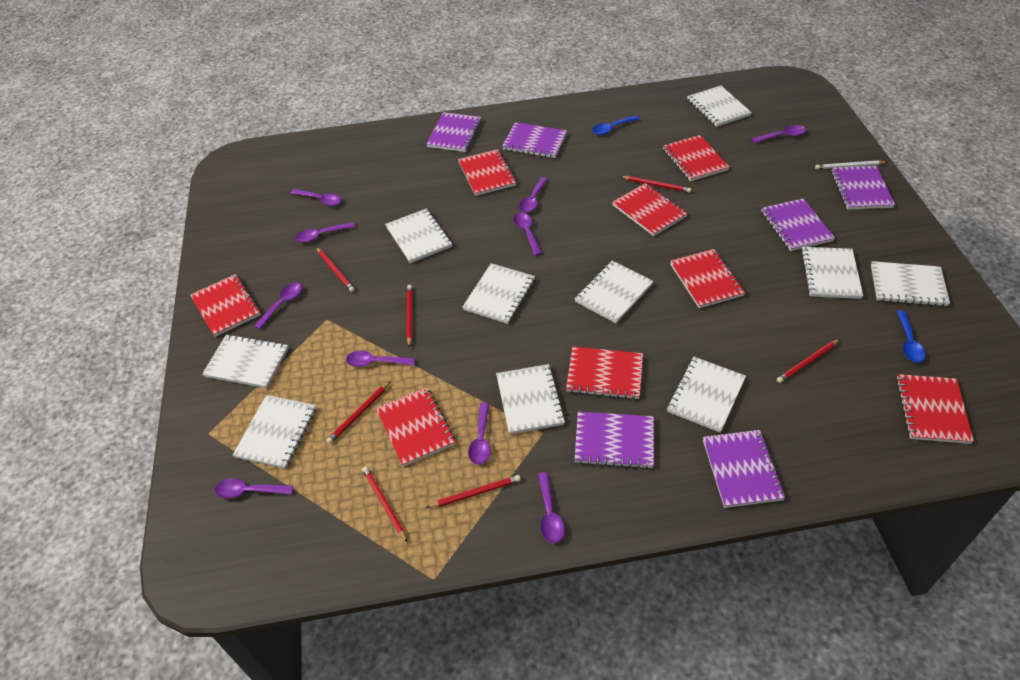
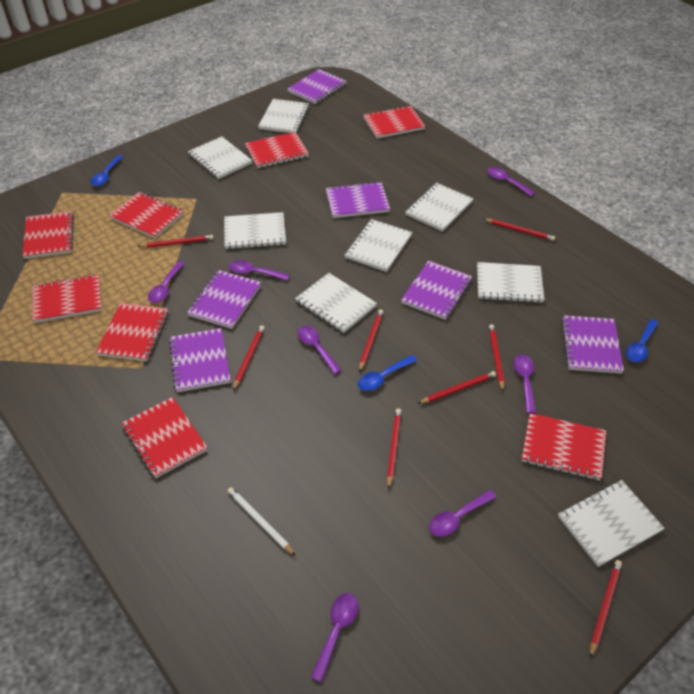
blue spoon: 2 -> 3
purple spoon: 10 -> 7
red pencil: 7 -> 8
white notebook: 10 -> 8

